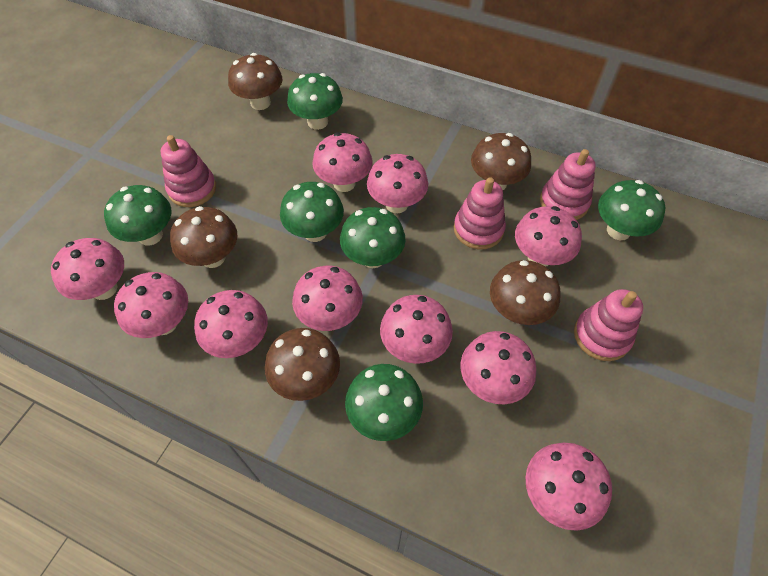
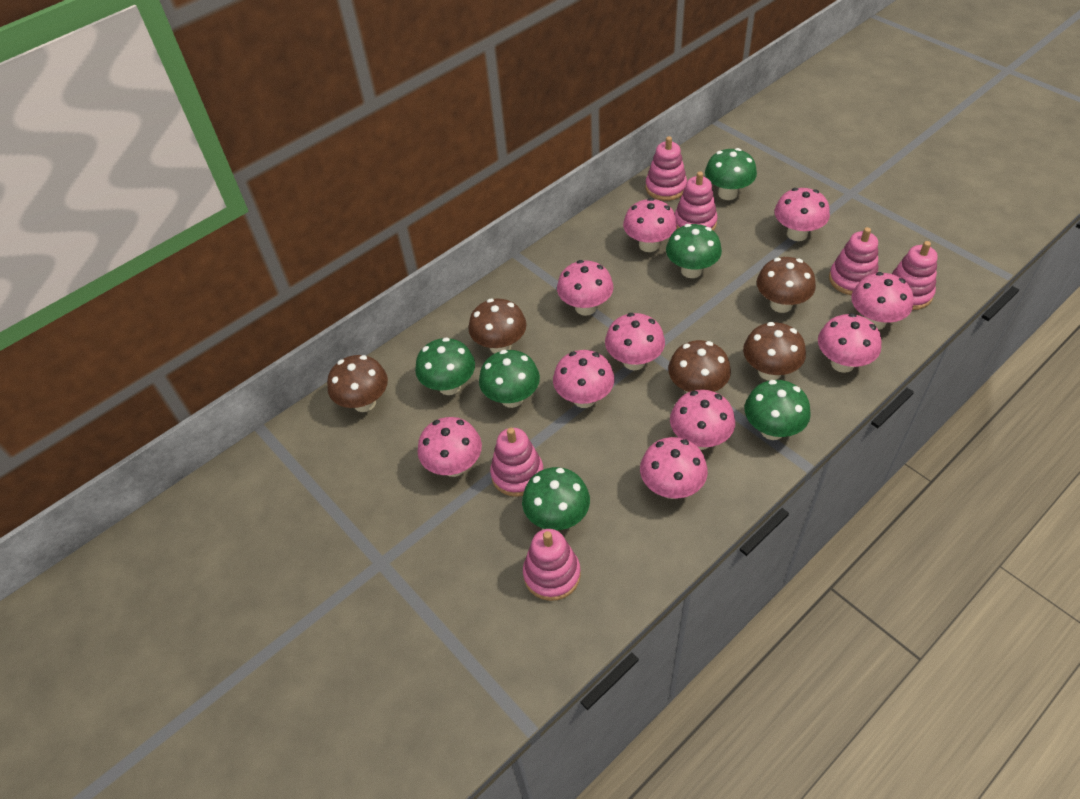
pink stacking toy: 4 -> 6

